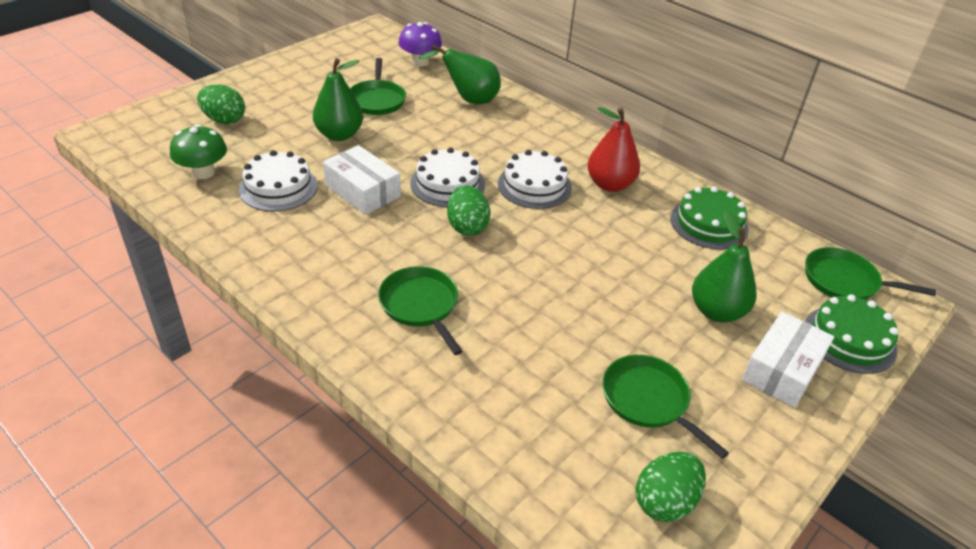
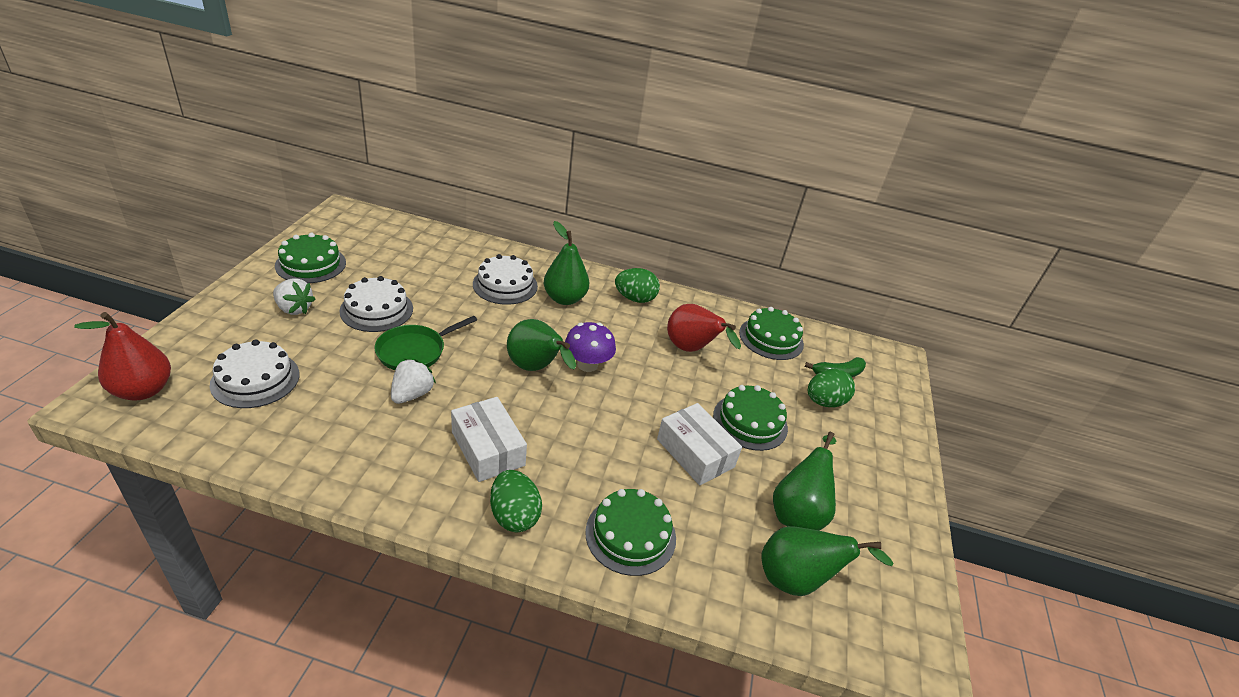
green banana: 0 -> 1
green cake: 2 -> 4
green mushroom: 1 -> 0
green pan: 4 -> 1
green pear: 3 -> 4
red pear: 1 -> 2
white strawberry: 0 -> 2

